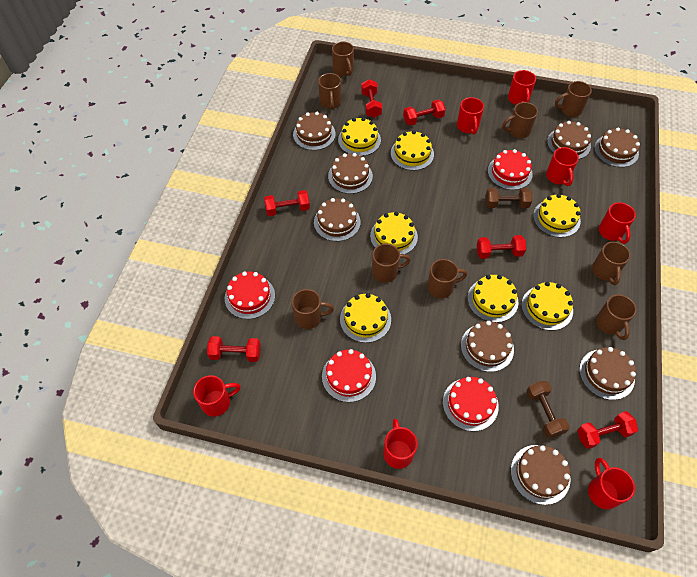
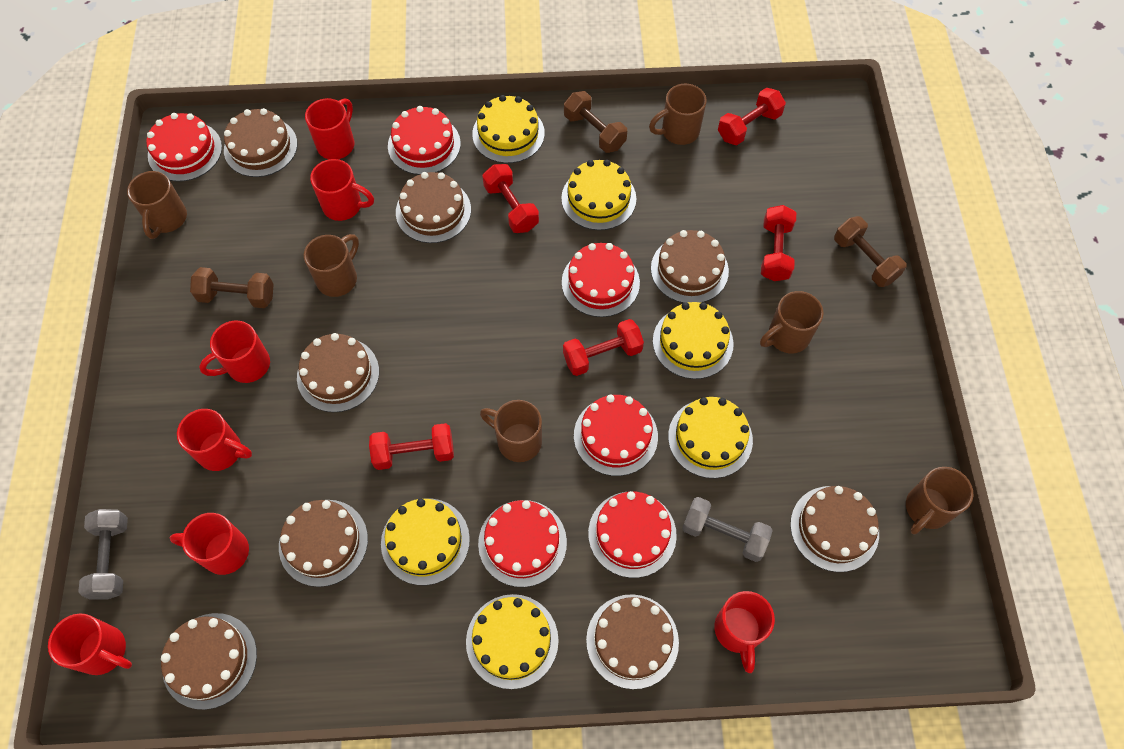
brown dumbbell: 2 -> 3
brown mug: 9 -> 6
grey dumbbell: 0 -> 2
red cake: 4 -> 6
red dumbbell: 6 -> 5
yellow cake: 7 -> 6

